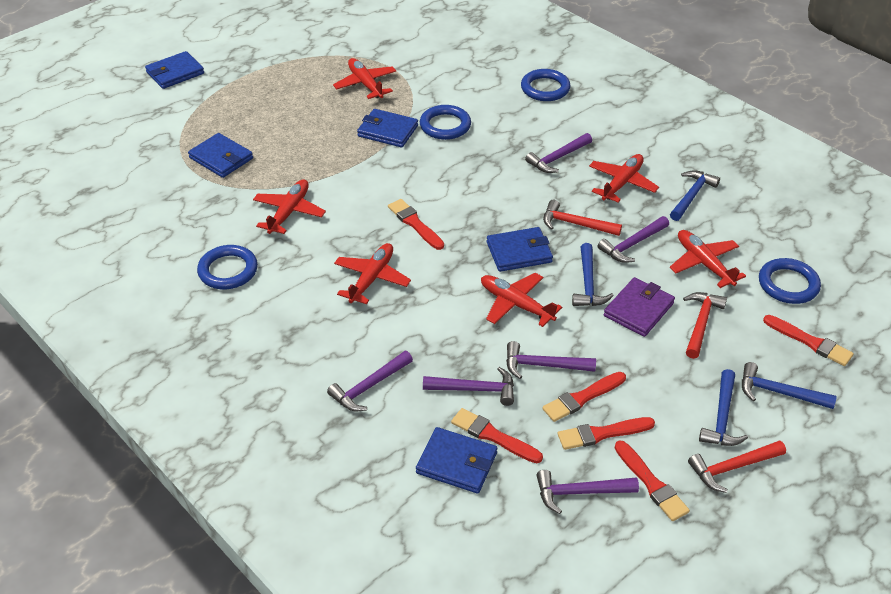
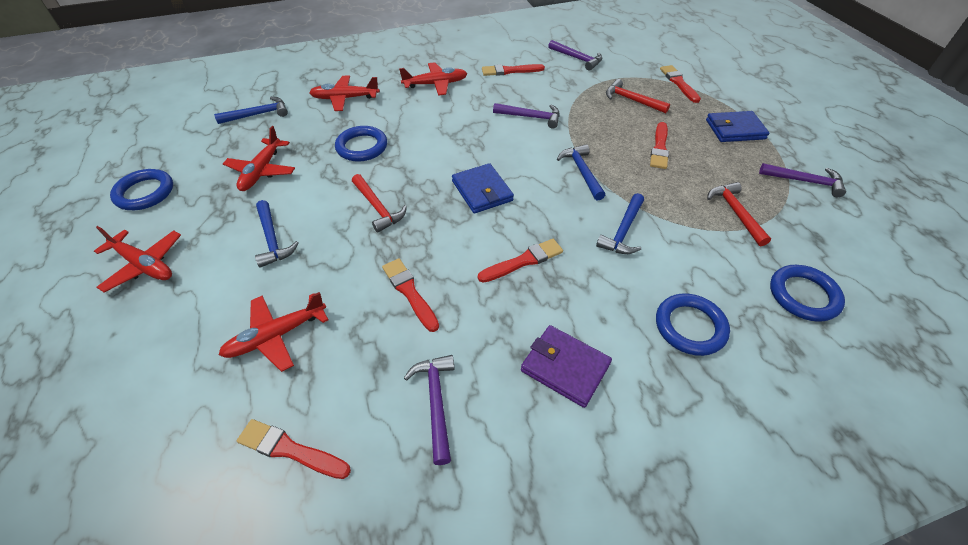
blue wallet: 5 -> 2
purple hammer: 6 -> 4
red plane: 6 -> 5

